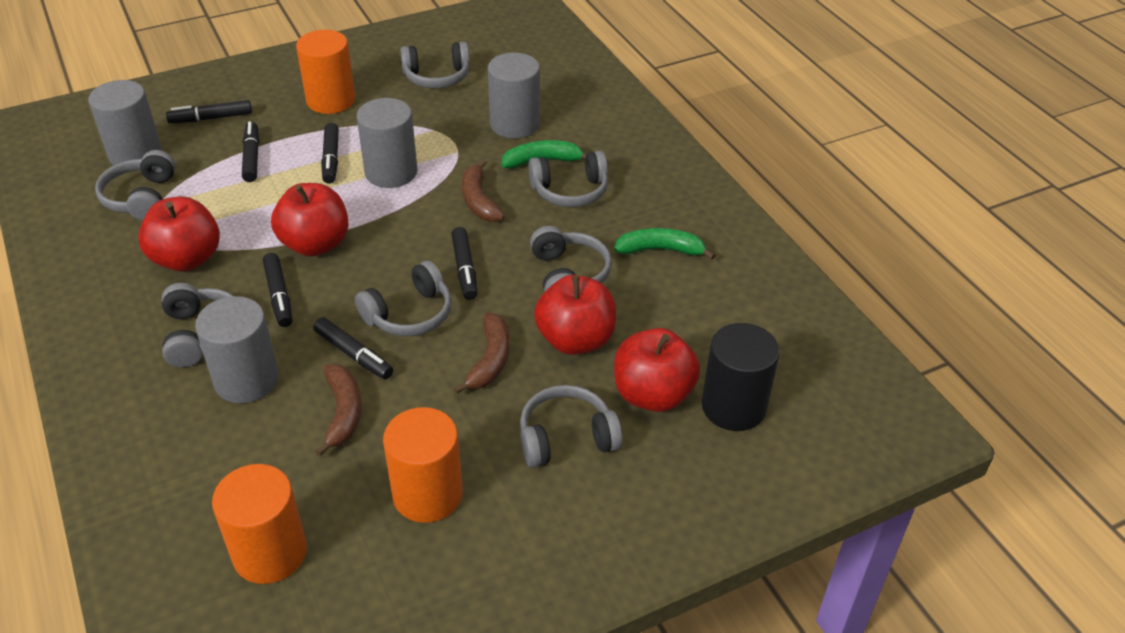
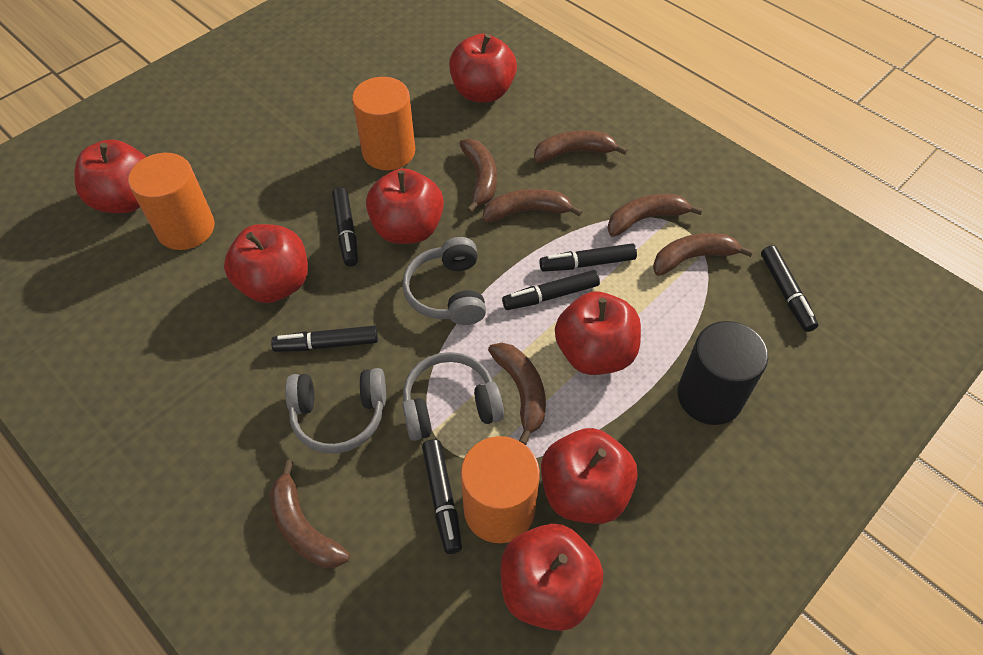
brown banana: 3 -> 7
green banana: 2 -> 0
grey cylinder: 4 -> 0
grey headphones: 7 -> 3
red apple: 4 -> 7

